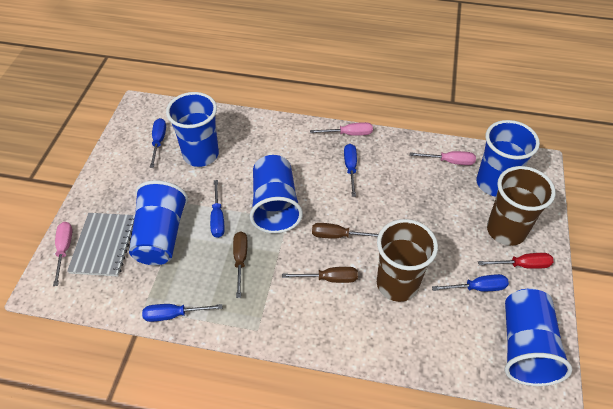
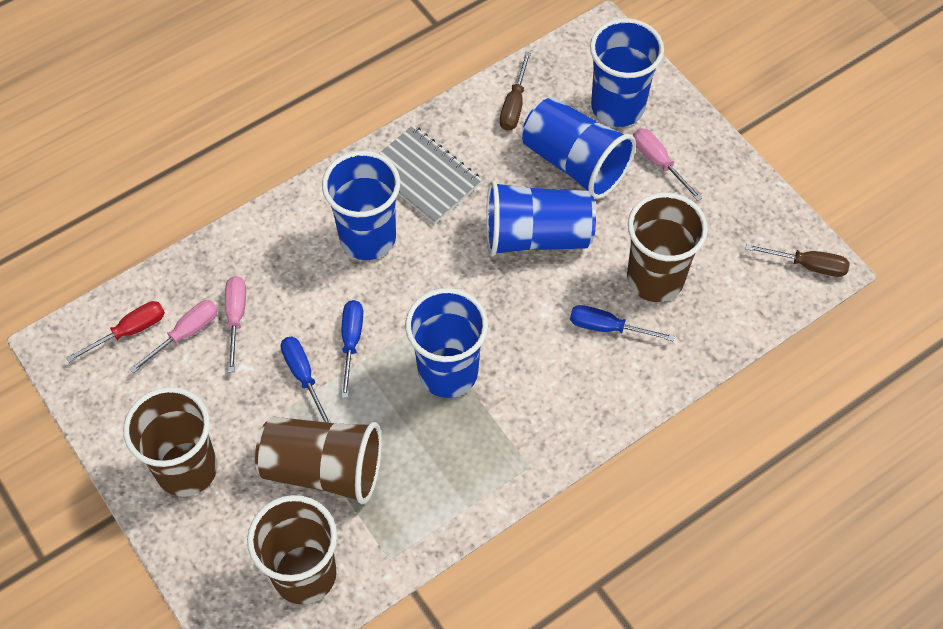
blue screwdriver: 5 -> 3
brown cup: 2 -> 4
brown screwdriver: 3 -> 2

